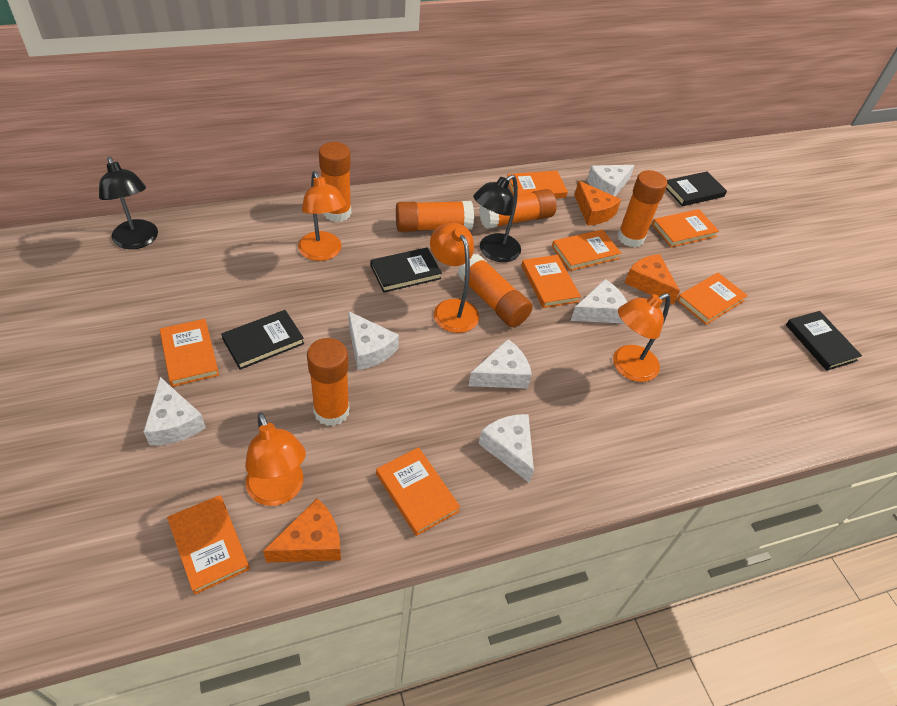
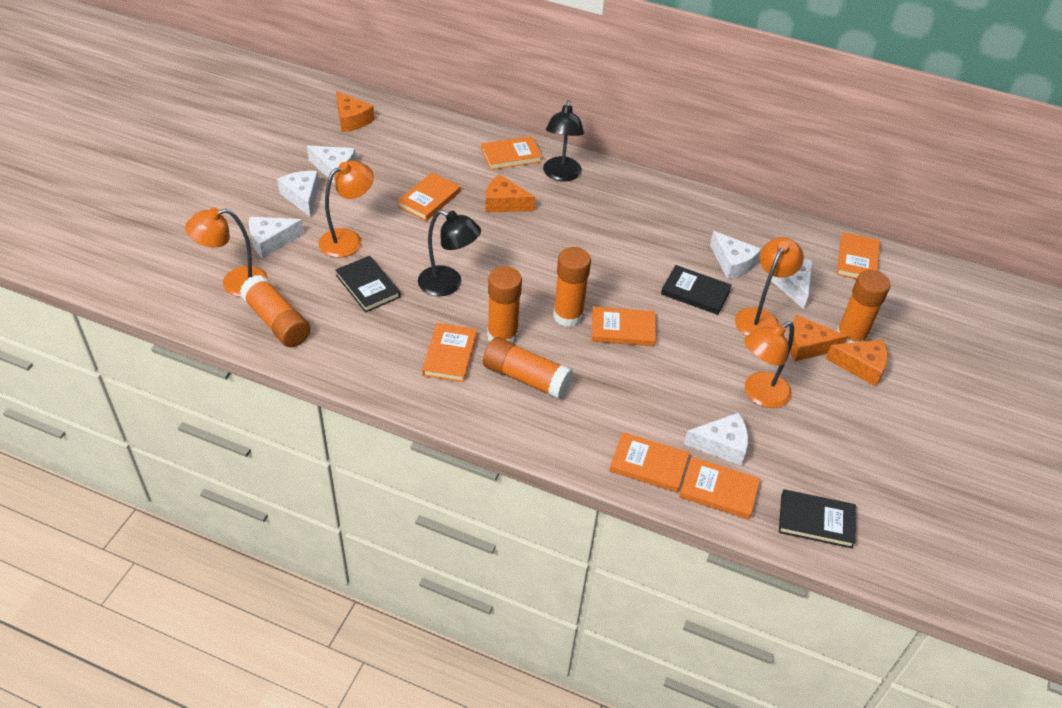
black book: 4 -> 3
orange book: 8 -> 7
orange cheese: 3 -> 4
orange glue stick: 6 -> 5

